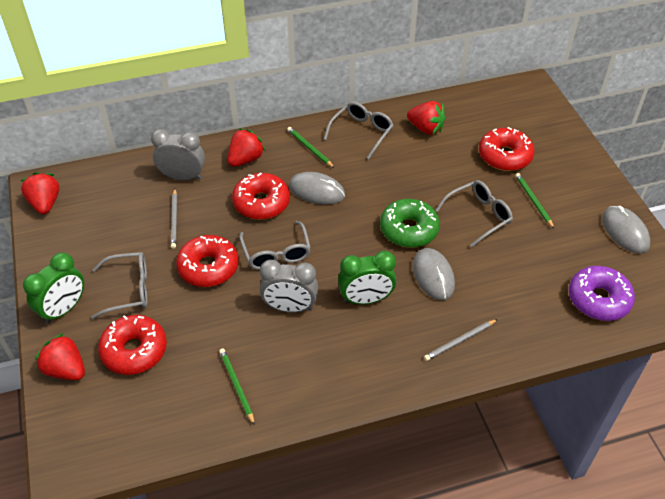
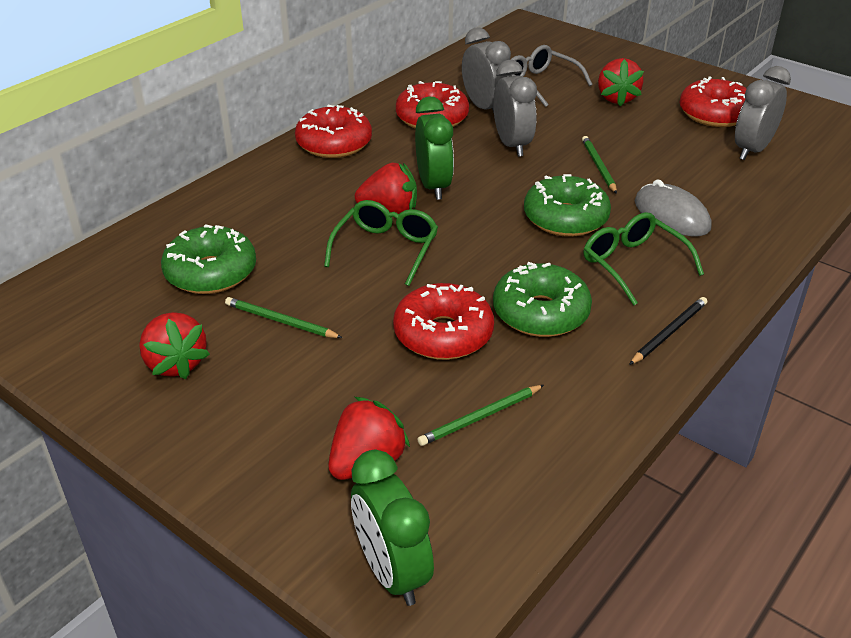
black pencil: 0 -> 1
green donut: 1 -> 3
green glasses: 0 -> 2
grey clock: 2 -> 3
grey glasses: 4 -> 1
grey mouse: 3 -> 1
grey pencil: 2 -> 0
purple donut: 1 -> 0

